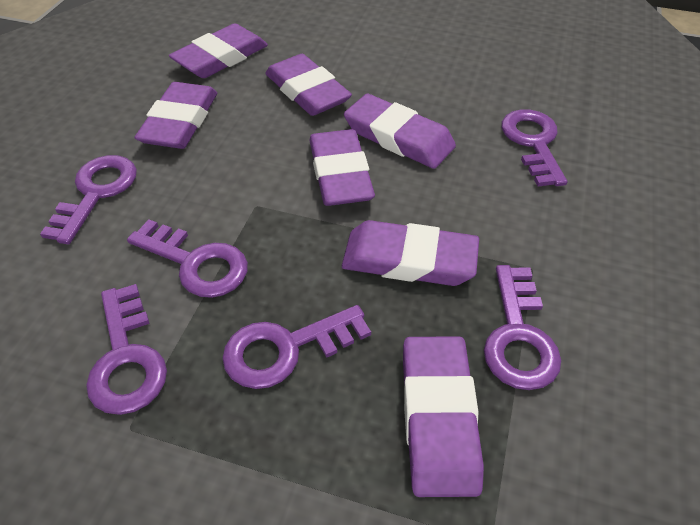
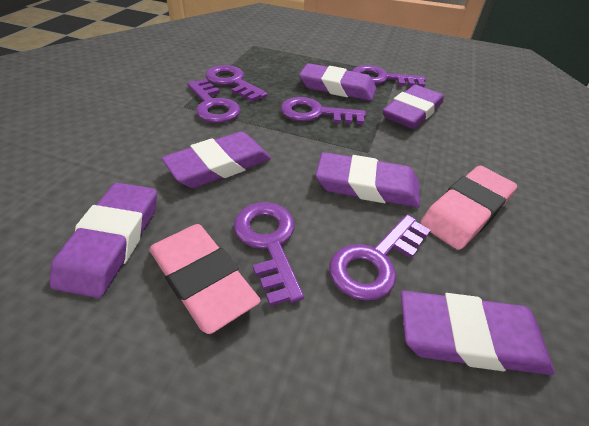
pink eraser: 0 -> 2
purple eraser: 7 -> 6

